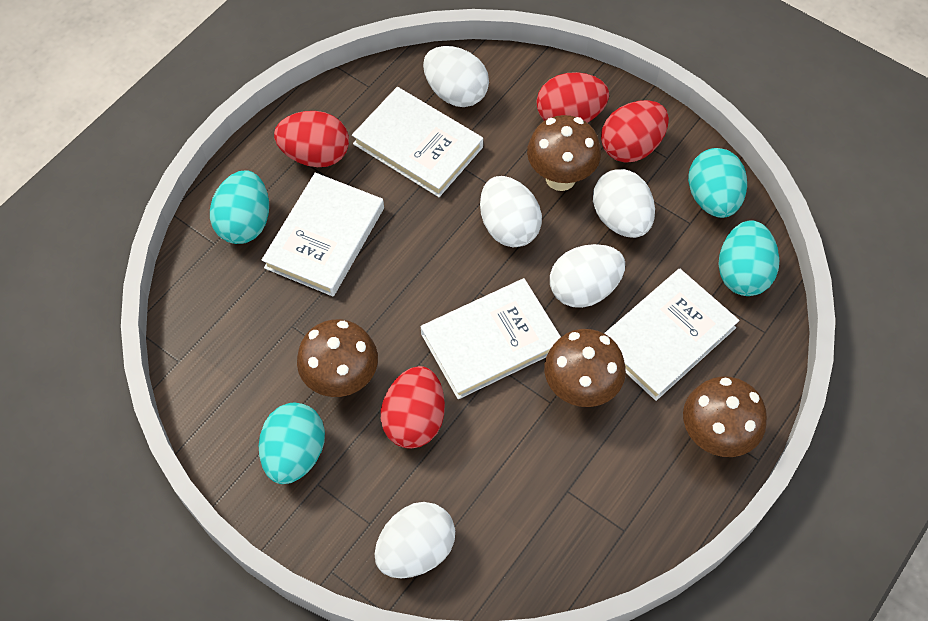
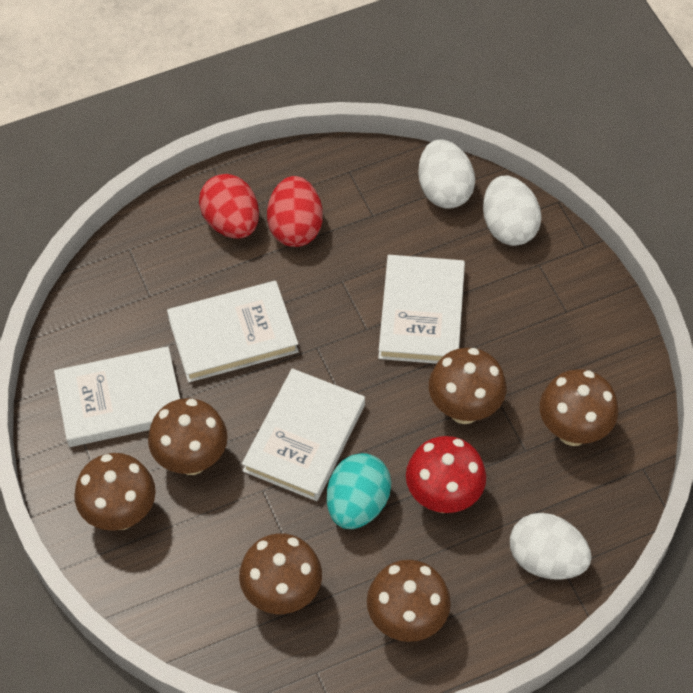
brown mushroom: 4 -> 6
red egg: 4 -> 2
red mushroom: 0 -> 1
turquoise egg: 4 -> 1
white egg: 5 -> 3

